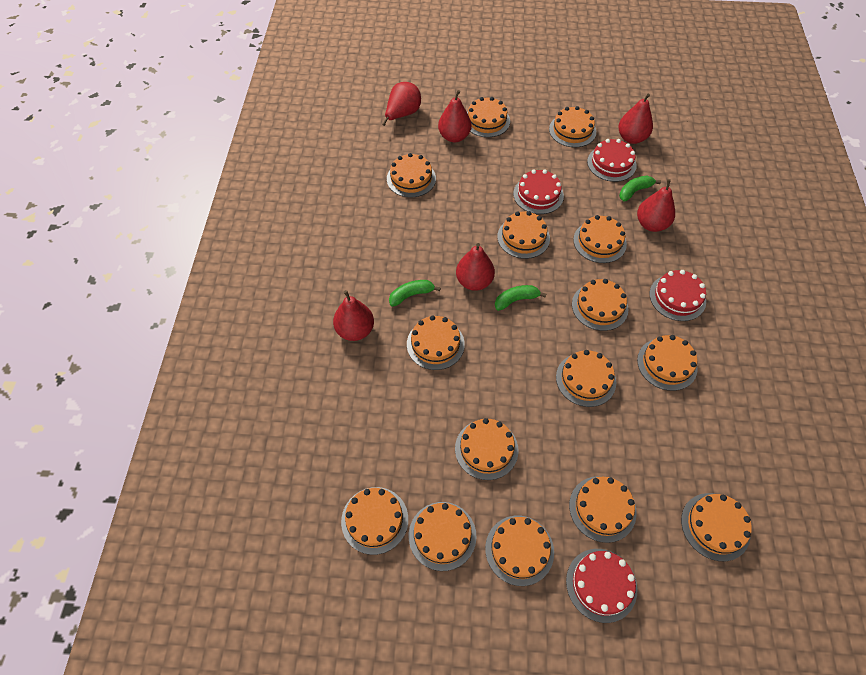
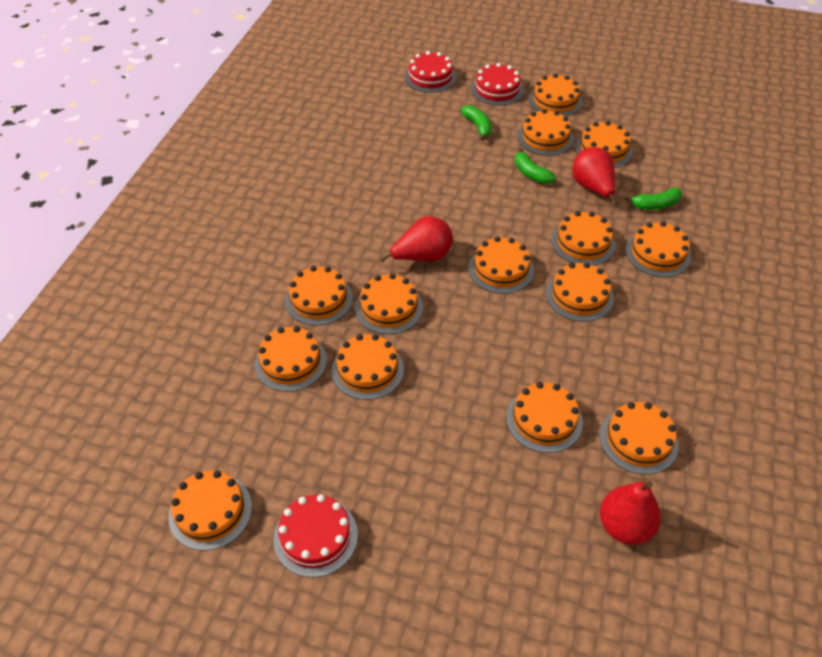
orange cake: 15 -> 14
red cake: 4 -> 3
red pear: 6 -> 3

